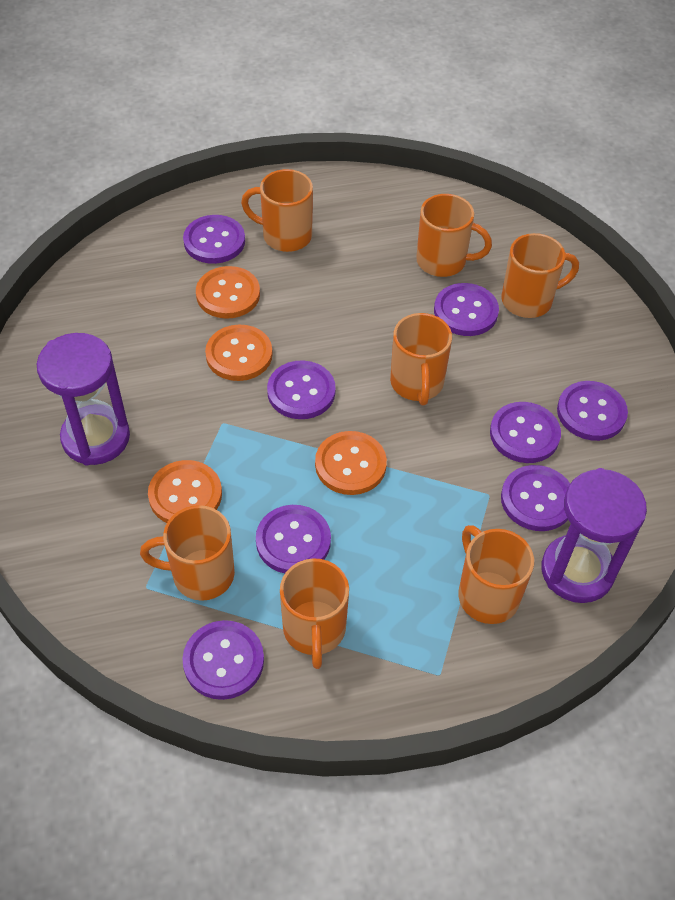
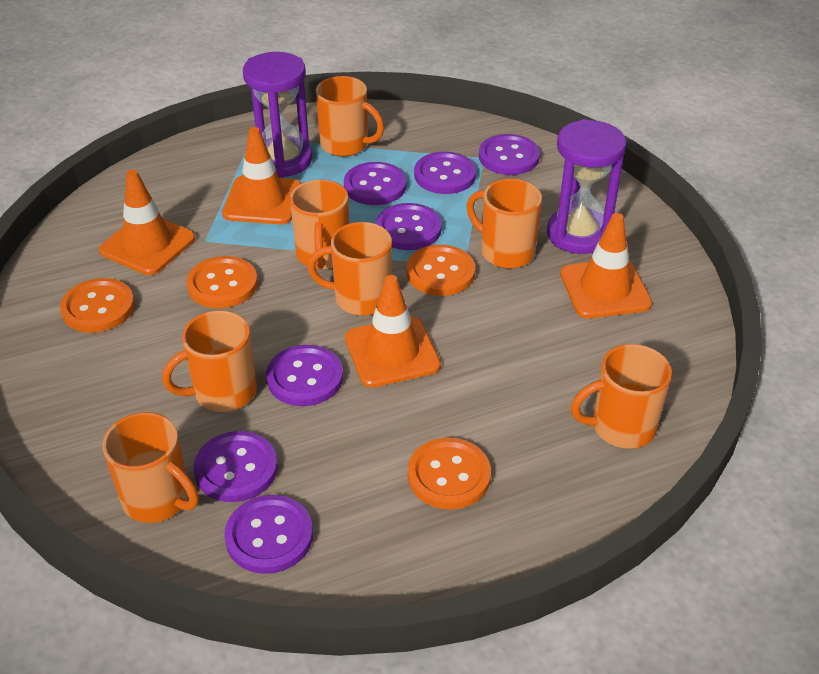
orange traffic cone: 0 -> 4
purple button: 8 -> 7

